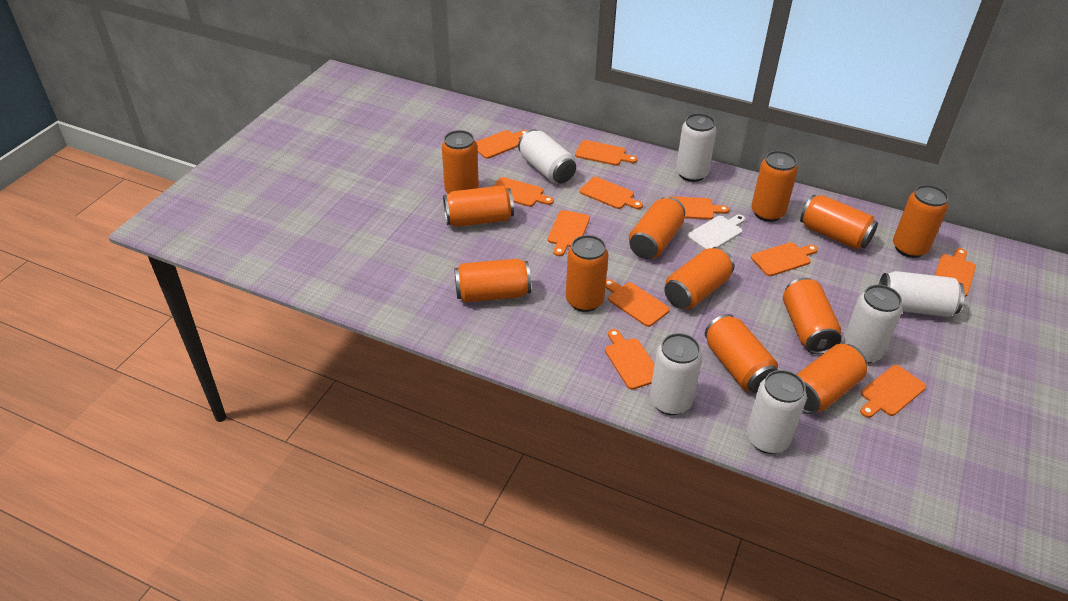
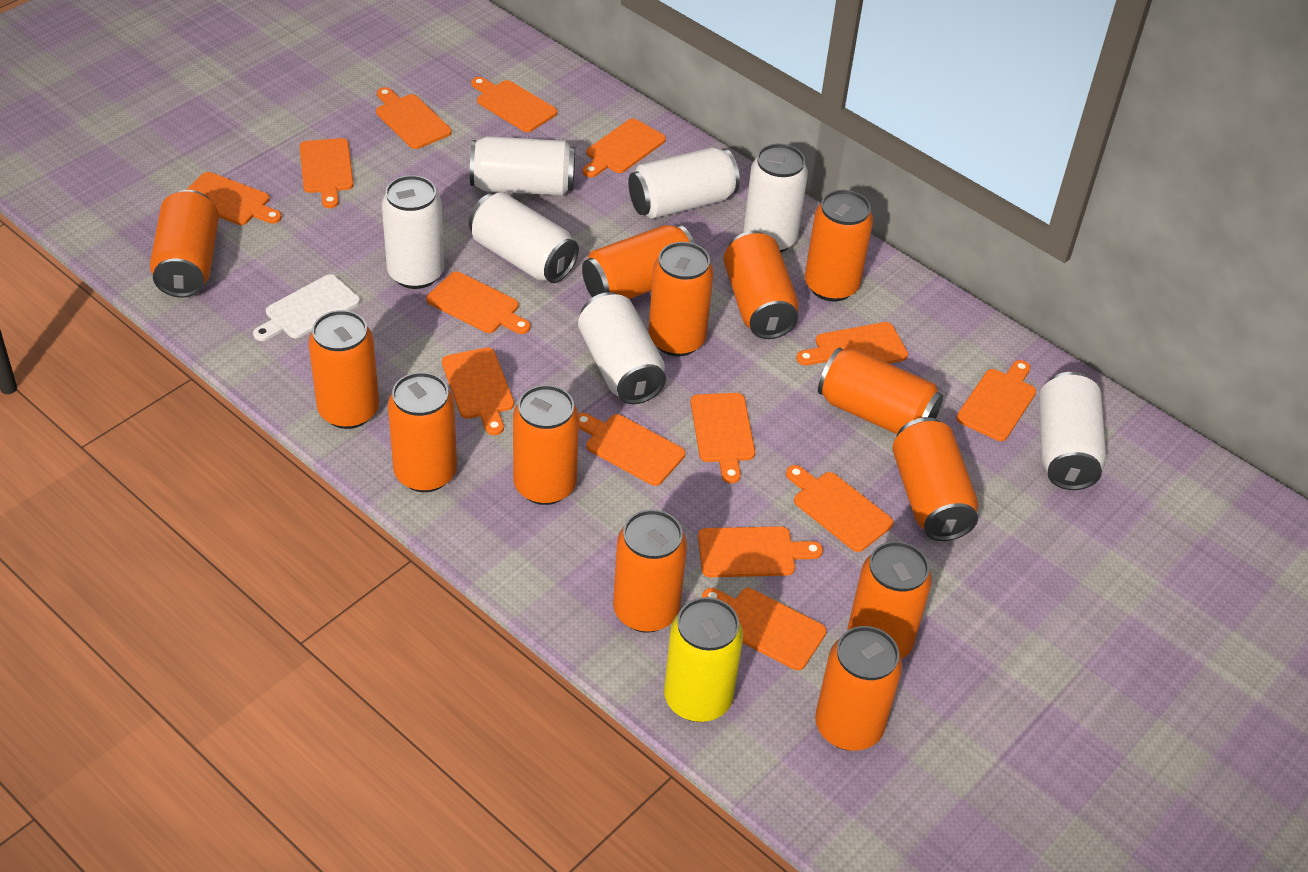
orange can: 12 -> 13
orange cutting board: 11 -> 14
white can: 6 -> 7
yellow can: 0 -> 1

